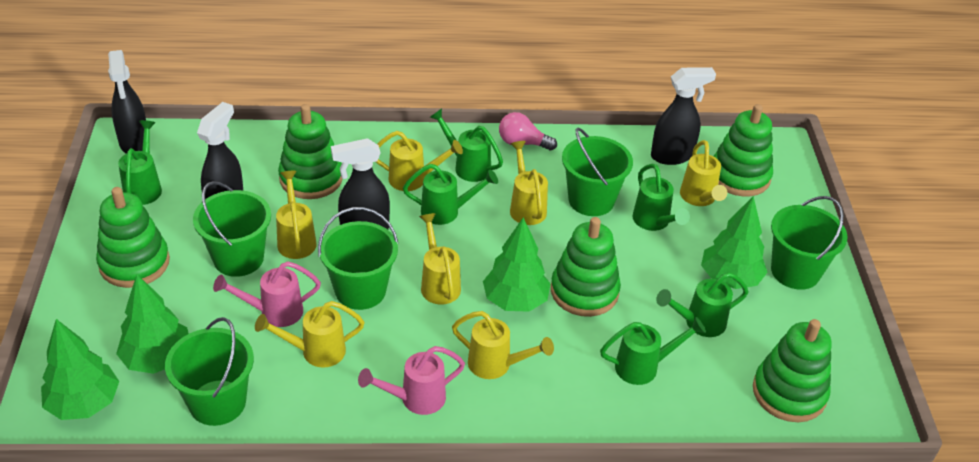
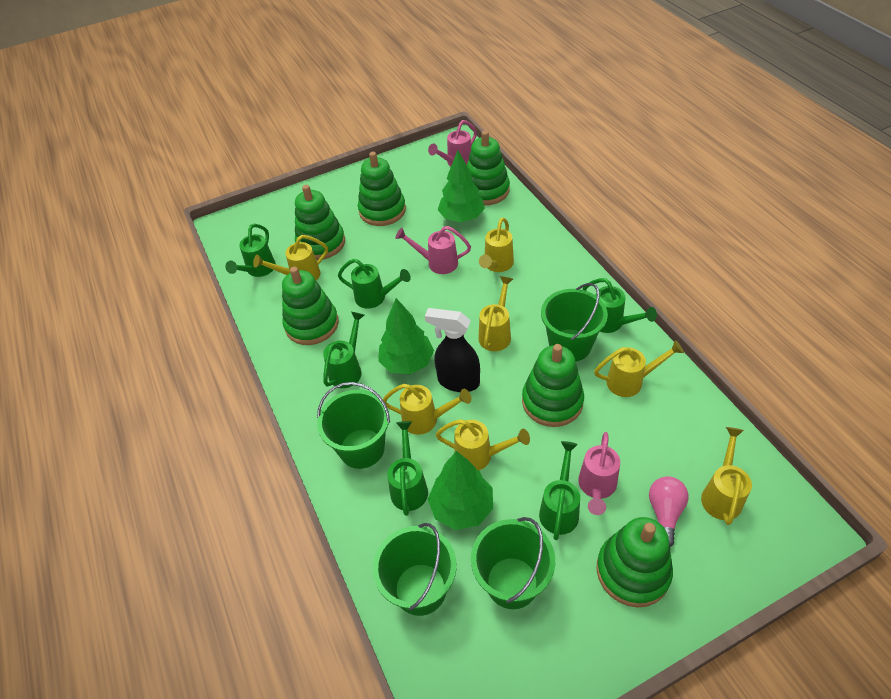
black spray bottle: 4 -> 1
green bucket: 5 -> 4
green stacking toy: 5 -> 6
green tree: 4 -> 3
pink watering can: 2 -> 3

